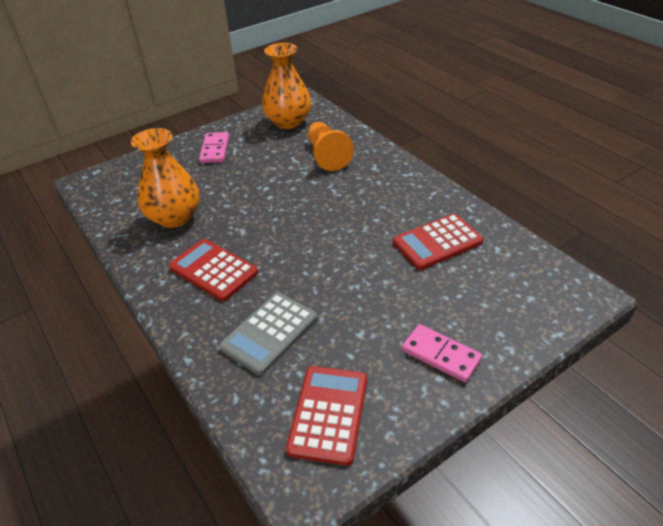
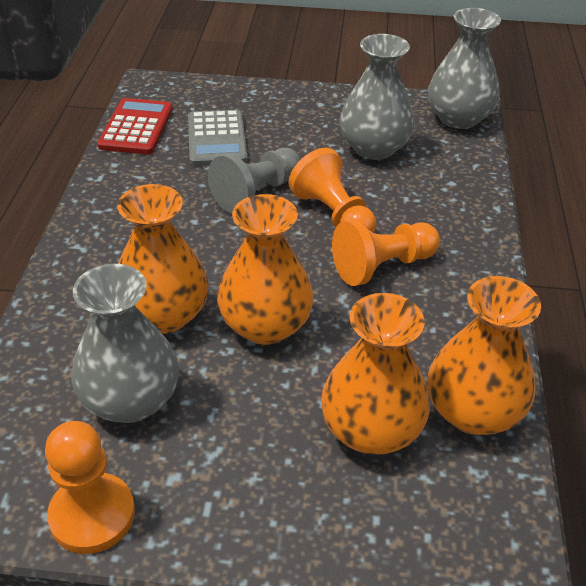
grey pawn: 0 -> 1
grey vase: 0 -> 3
orange pawn: 1 -> 3
orange vase: 2 -> 4
pink domino: 2 -> 0
red calculator: 3 -> 1

